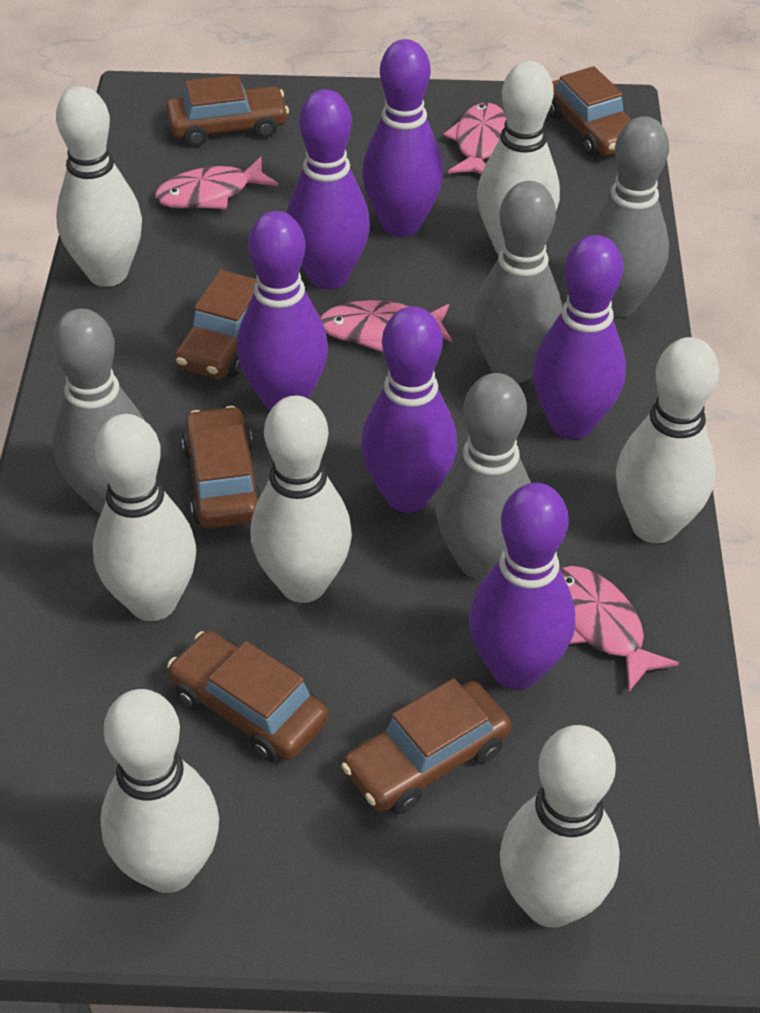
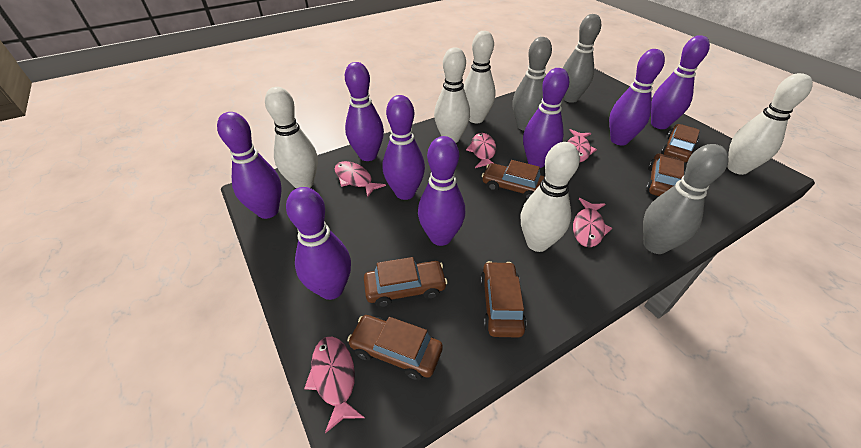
grey bowling pin: 4 -> 3
pink fish: 4 -> 5
purple bowling pin: 6 -> 8
white bowling pin: 7 -> 5

